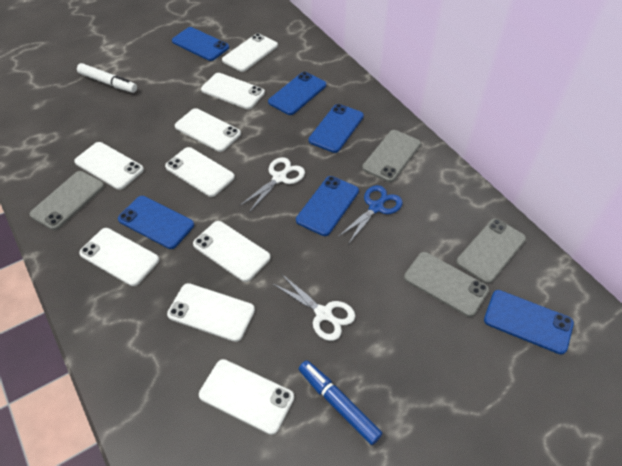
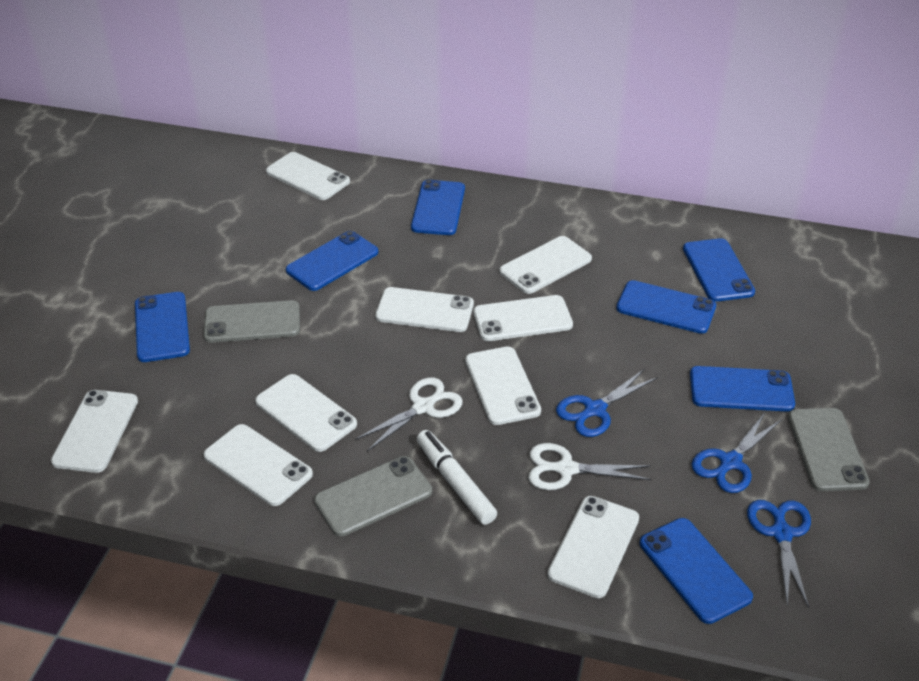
blue marker: 1 -> 0
blue phone: 6 -> 7
blue scissors: 1 -> 3
grey phone: 4 -> 3

